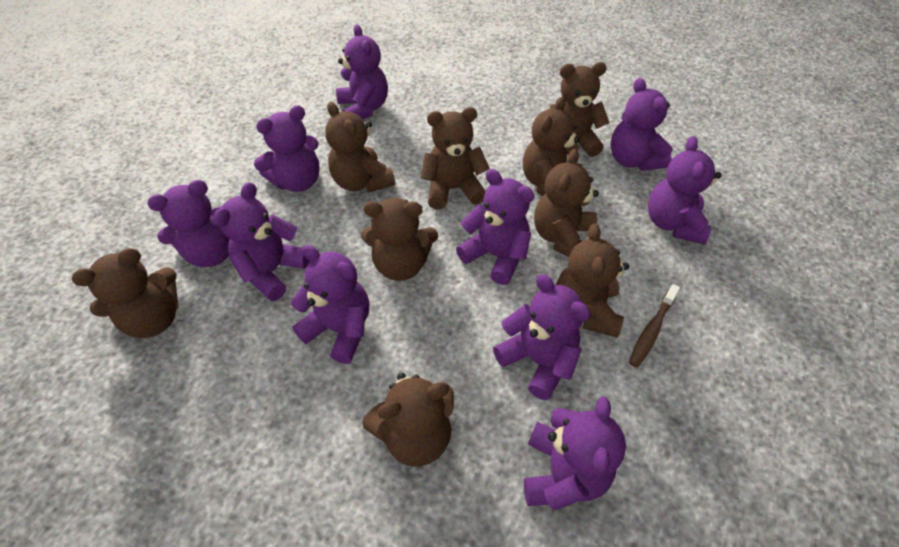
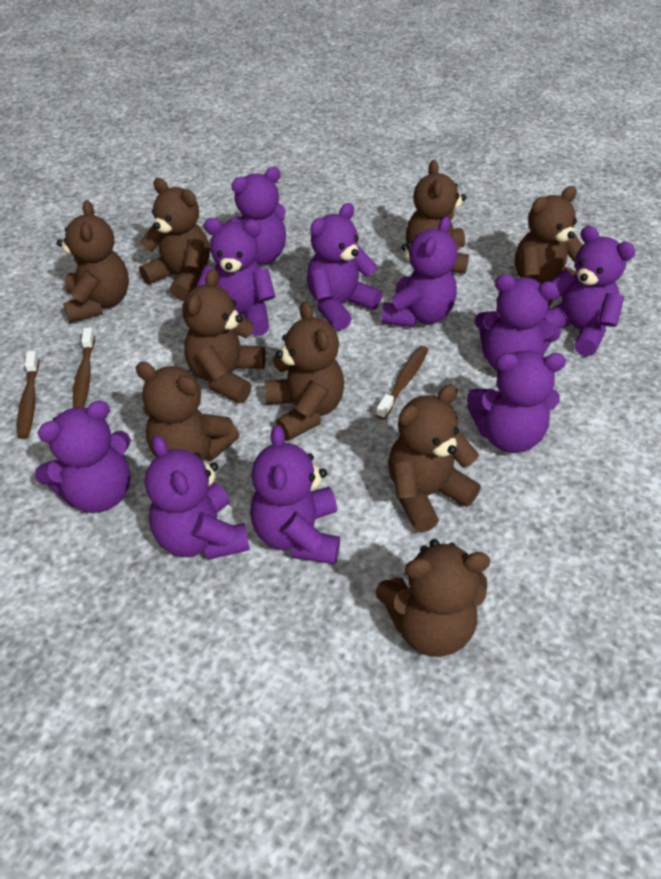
brown toothbrush: 1 -> 3

